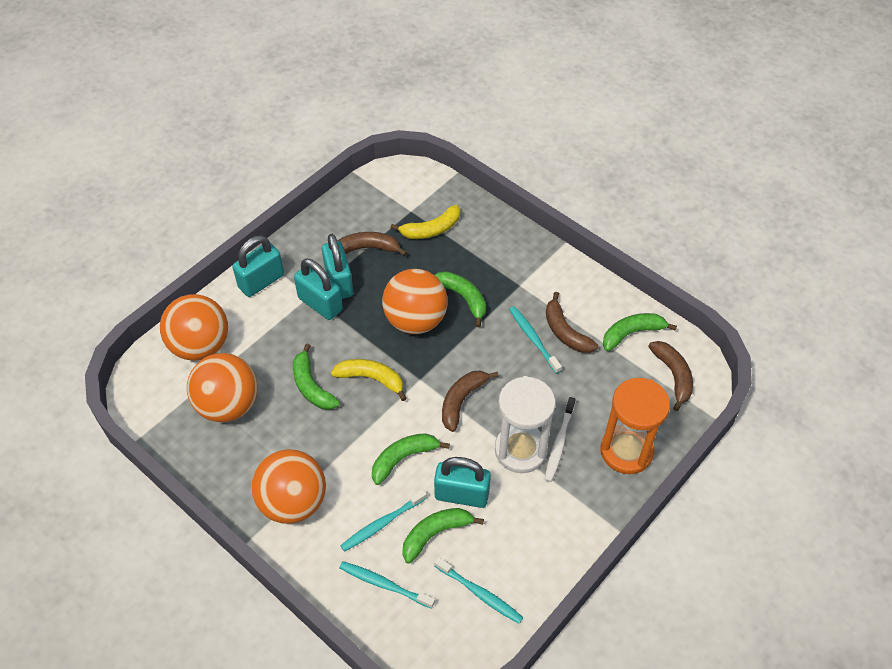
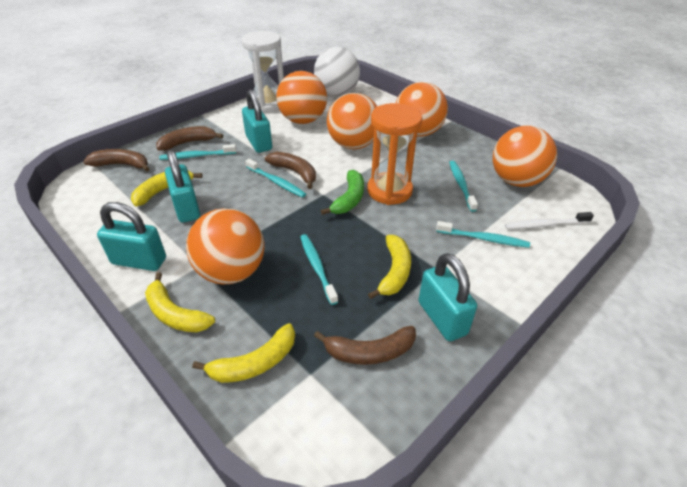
green banana: 5 -> 1
orange ball: 4 -> 5
turquoise toothbrush: 4 -> 5
white ball: 0 -> 1
yellow banana: 2 -> 4

